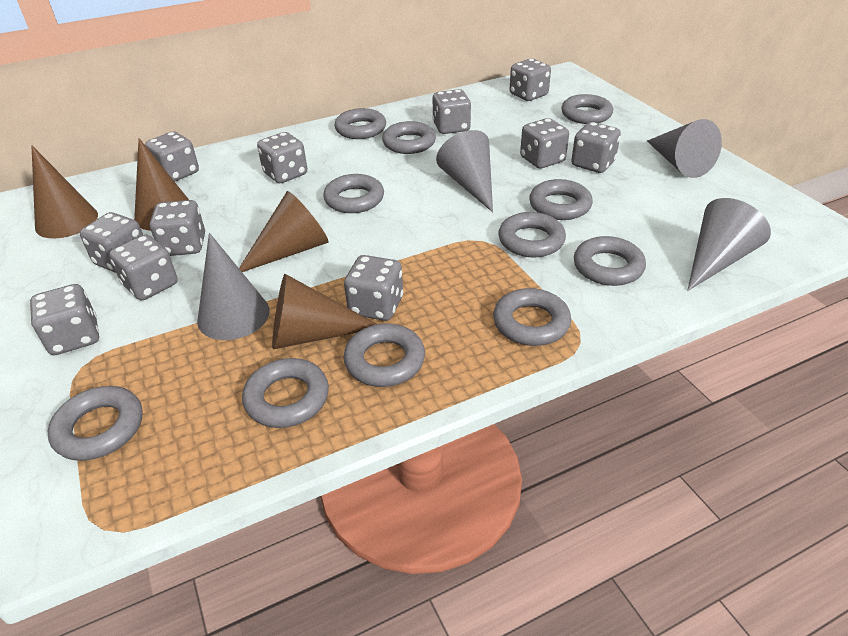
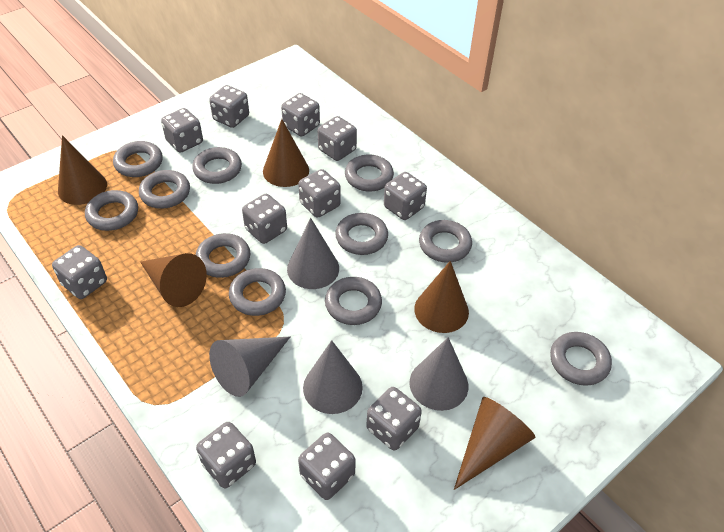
brown cone: 4 -> 5

